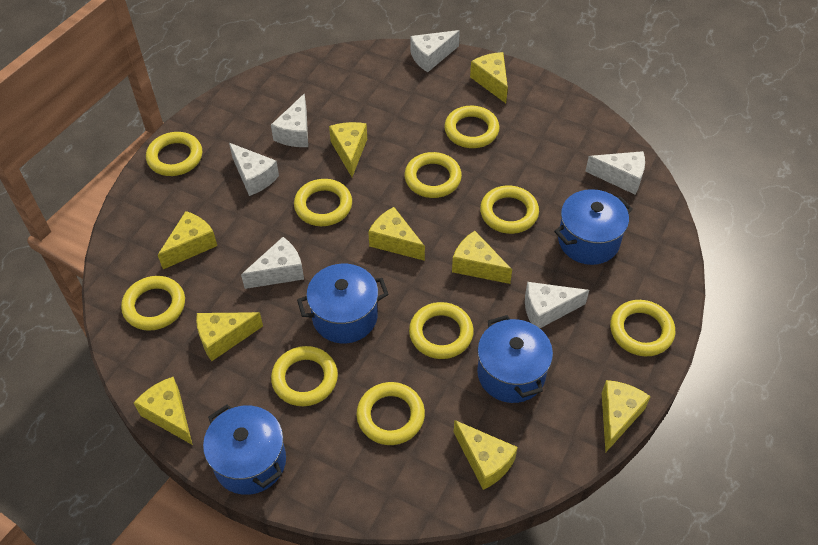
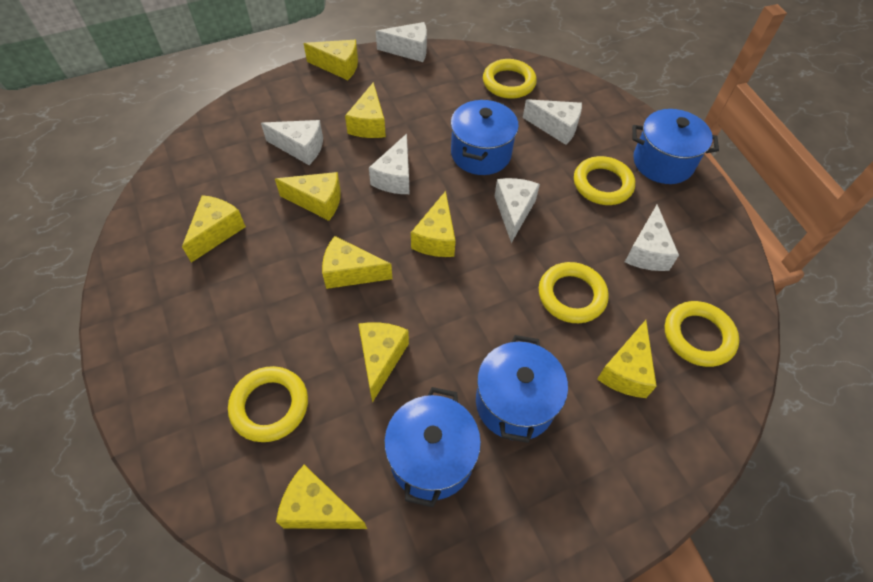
yellow ring: 10 -> 5

